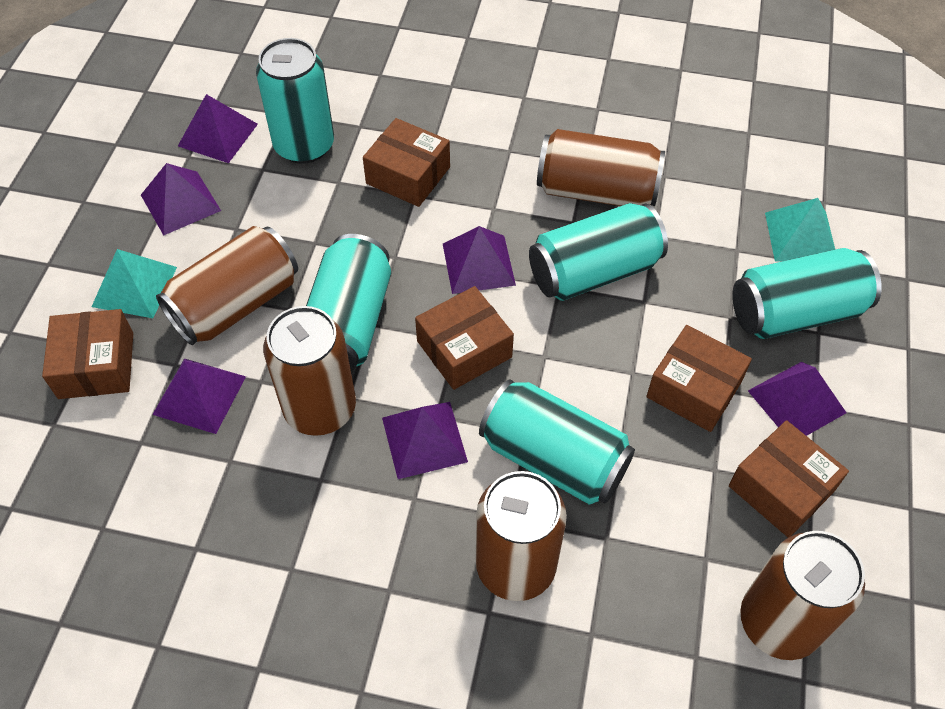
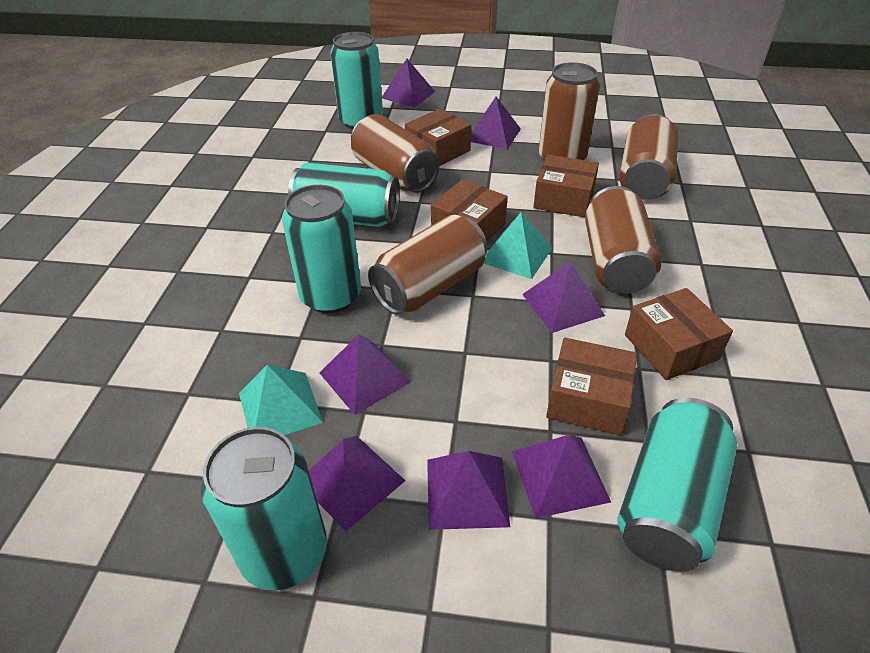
purple pyramid: 6 -> 7

